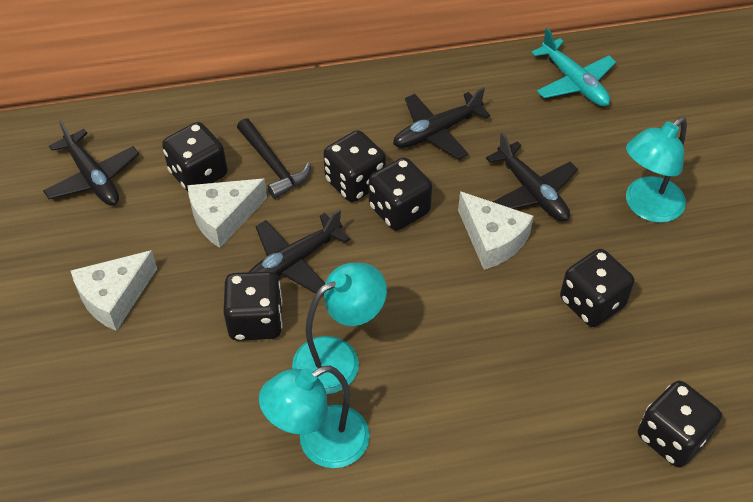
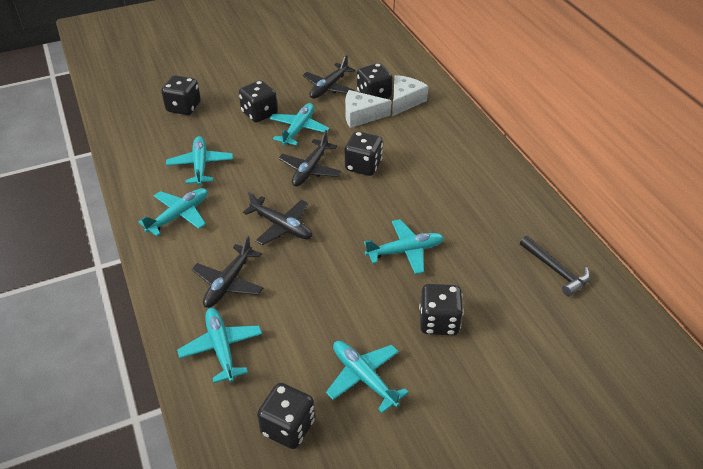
turquoise lamp: 3 -> 0
turquoise plane: 1 -> 6
white cheese: 3 -> 2

